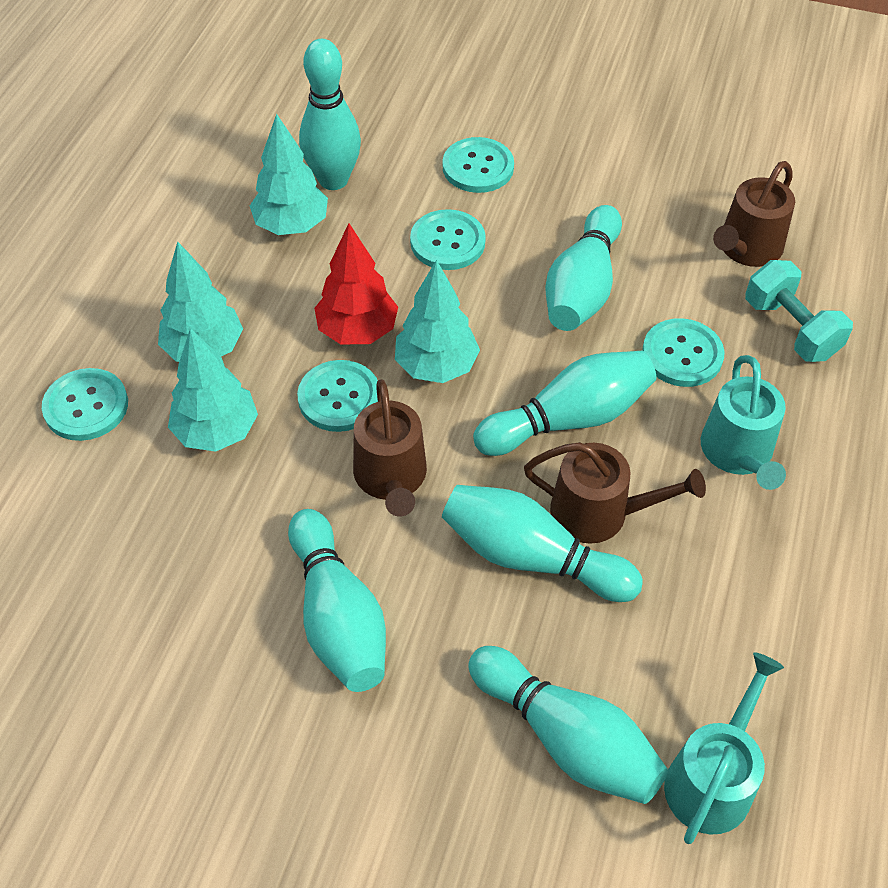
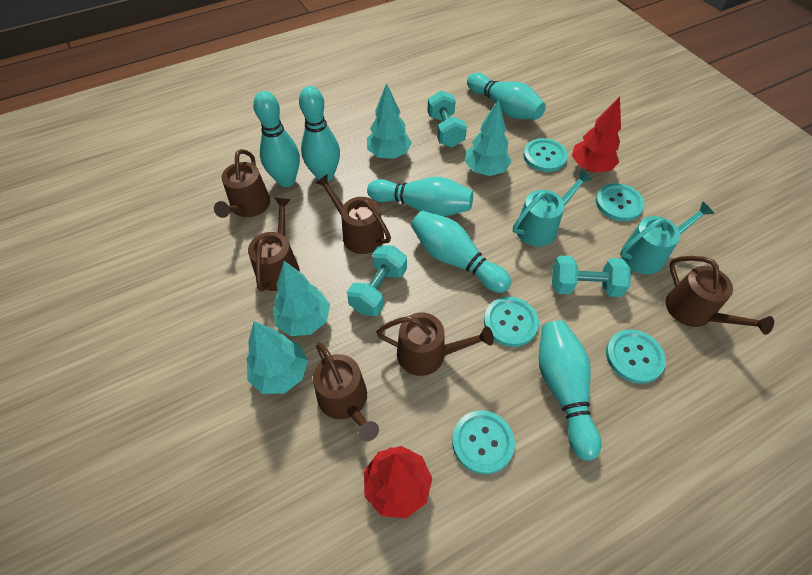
brown watering can: 3 -> 6
red tree: 1 -> 2
turquoise dumbbell: 1 -> 3

